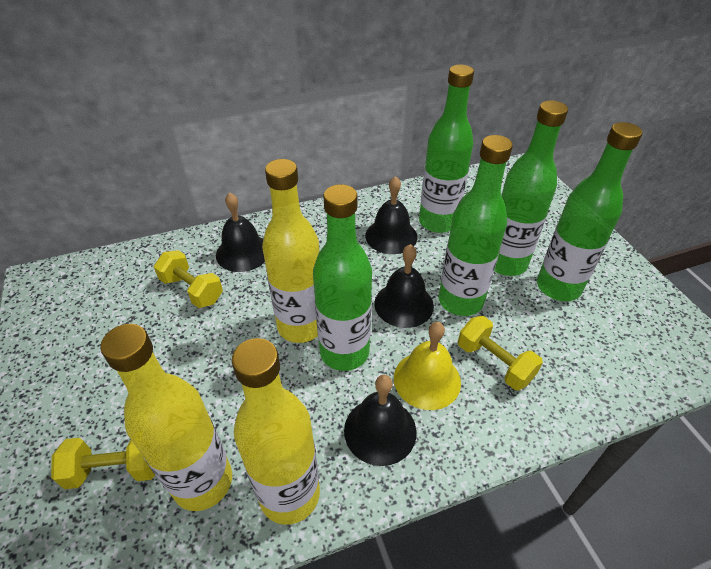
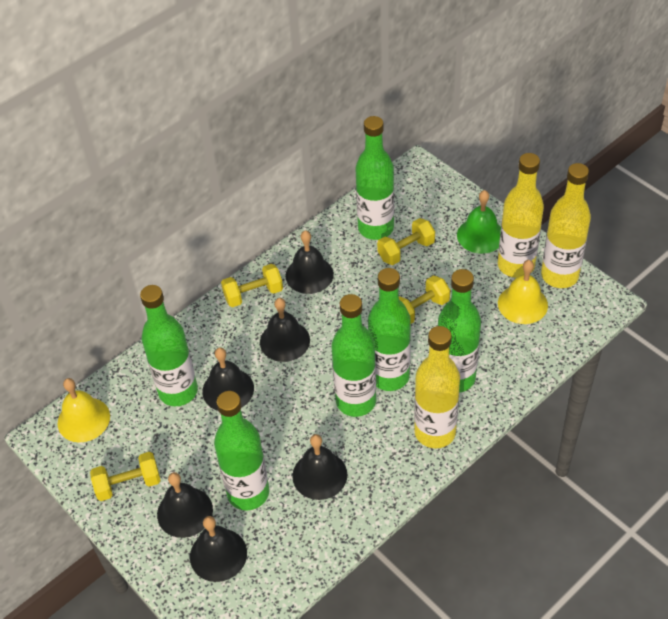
black bell: 4 -> 6
green bell: 0 -> 1
green bottle: 5 -> 6
yellow bell: 1 -> 2
yellow dumbbell: 3 -> 4

